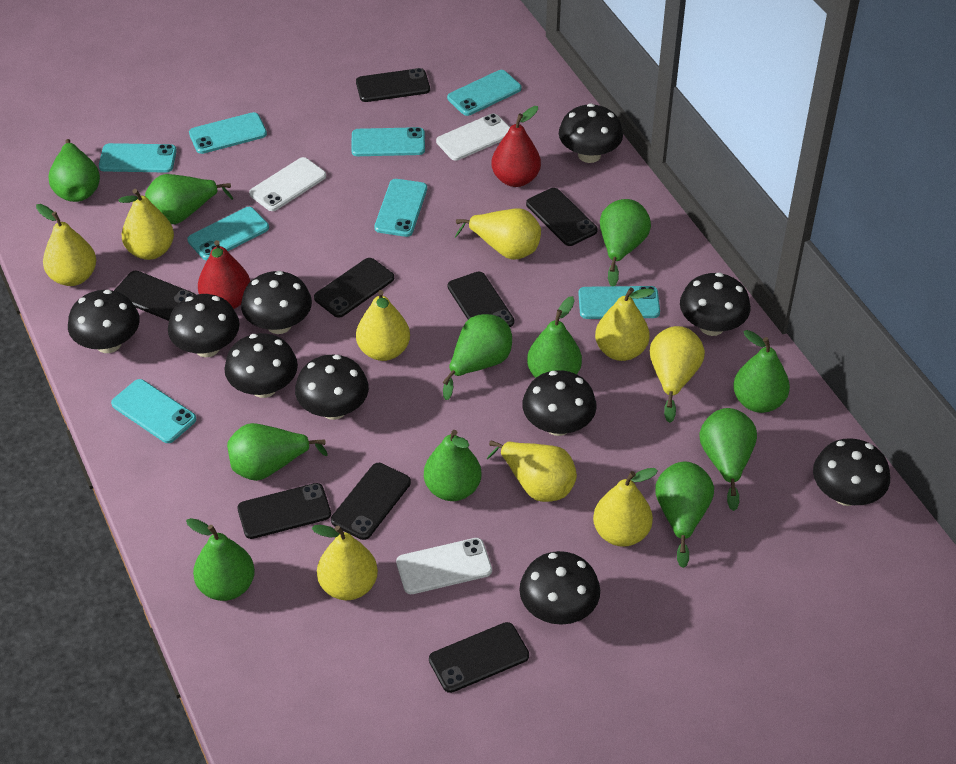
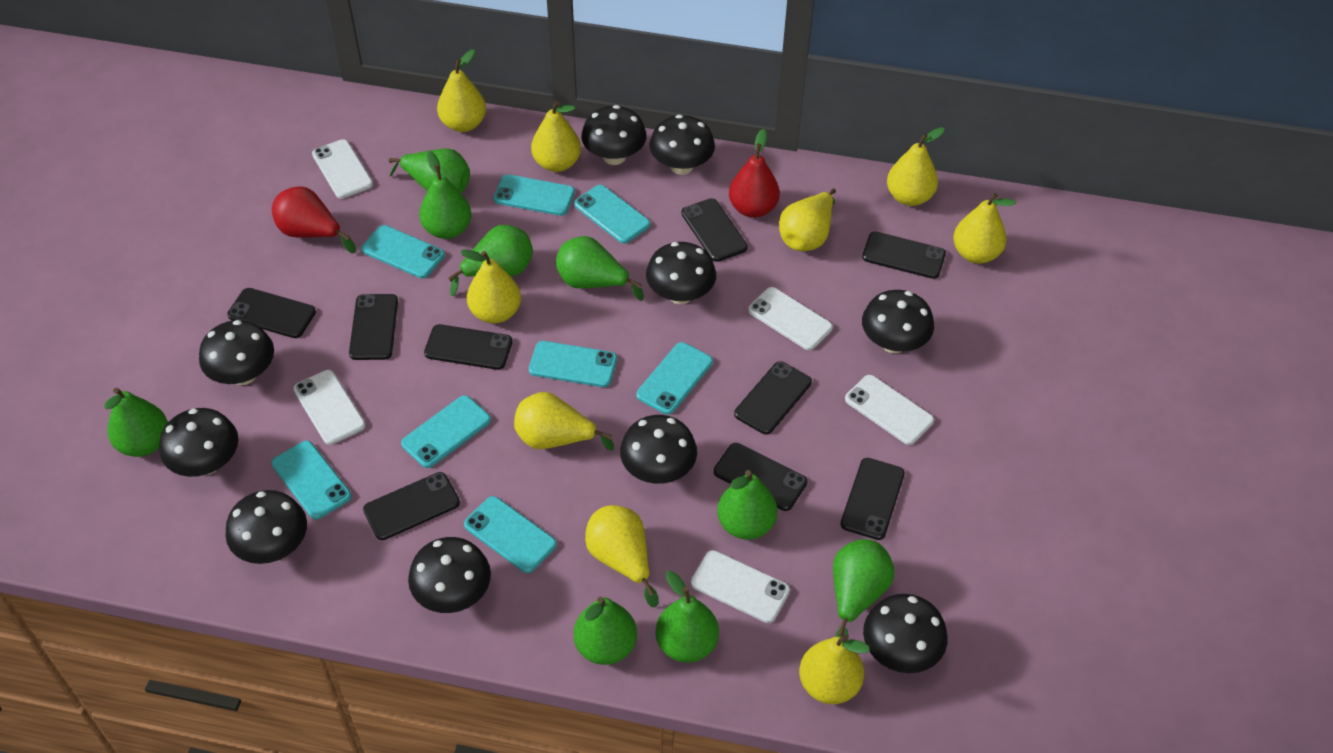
black phone: 8 -> 9
green pear: 11 -> 9
white phone: 3 -> 5

